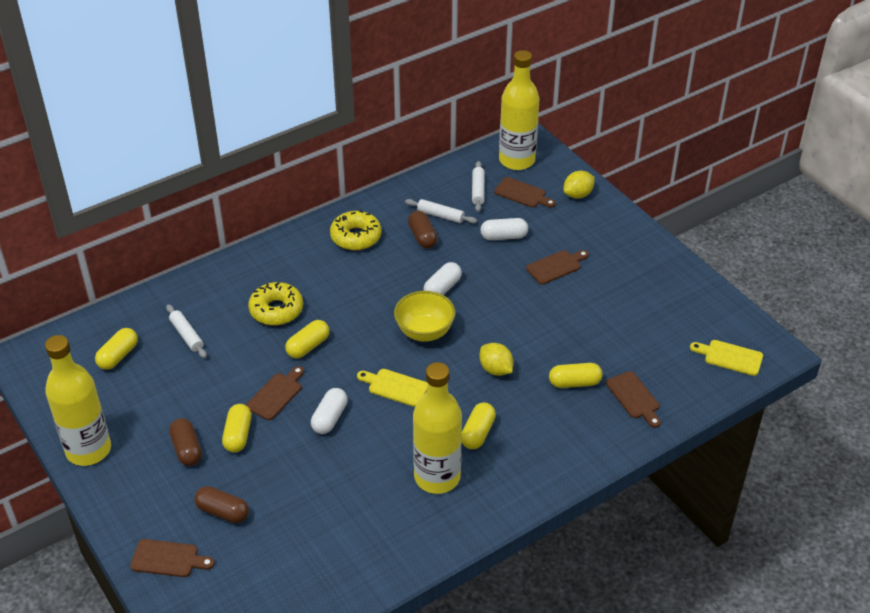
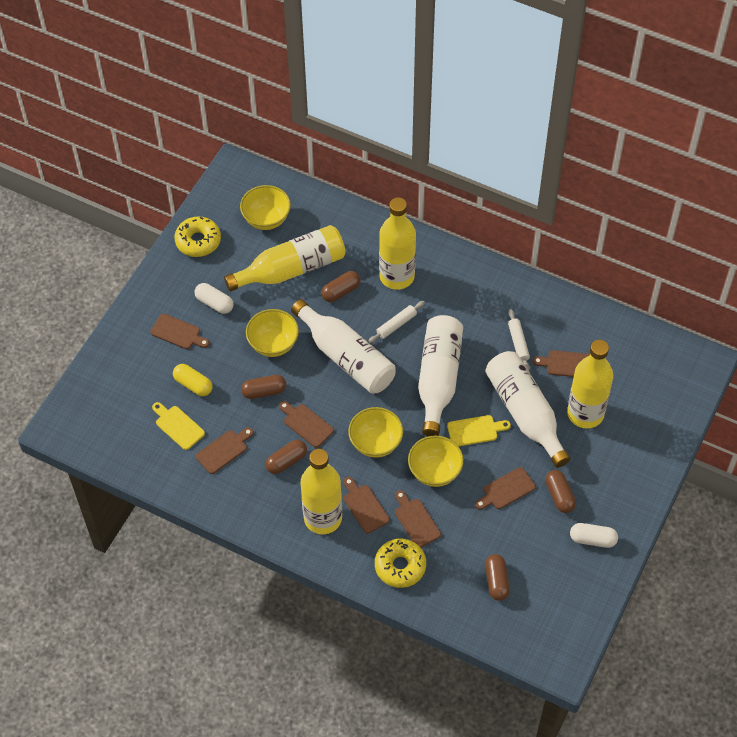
brown capsule: 3 -> 5
brown cutting board: 5 -> 7
white bottle: 0 -> 3
white capsule: 3 -> 2
white rolling pin: 3 -> 2
yellow bottle: 3 -> 4
yellow bowl: 1 -> 4
yellow capsule: 5 -> 1
yellow lemon: 2 -> 0

